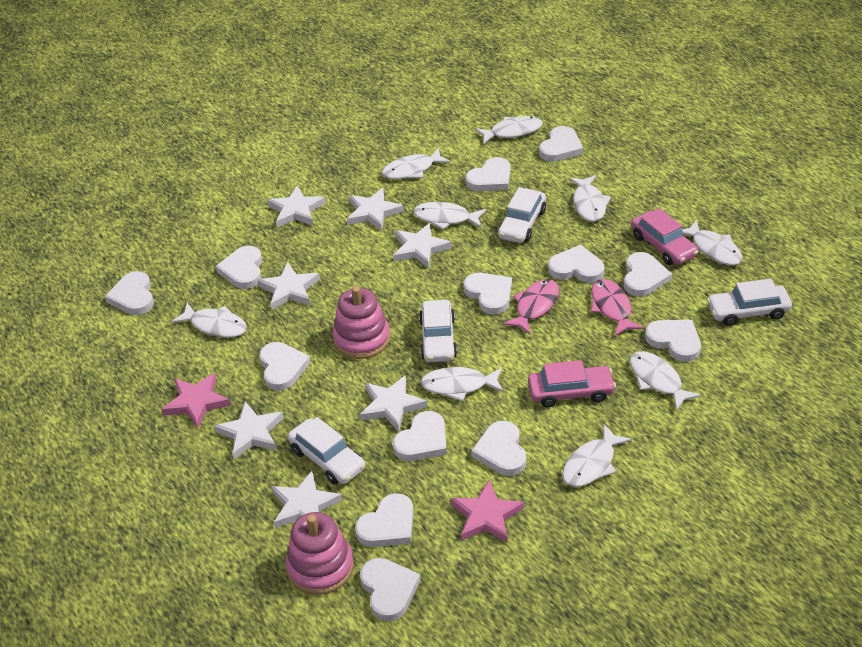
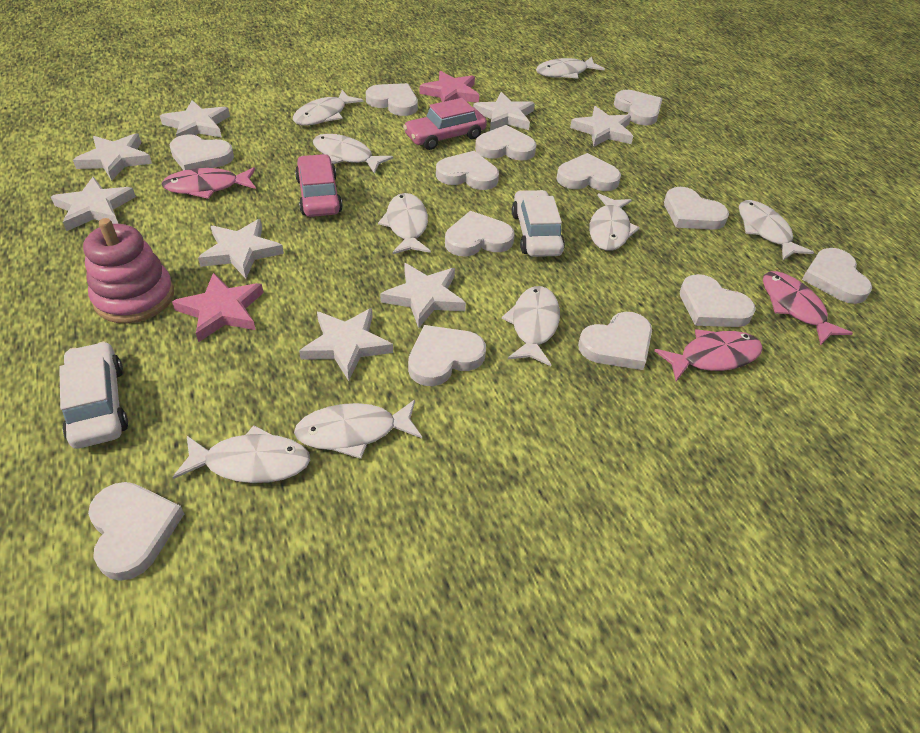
pink fish: 2 -> 3
pink stacking toy: 2 -> 1
white car: 4 -> 2
white star: 7 -> 8

